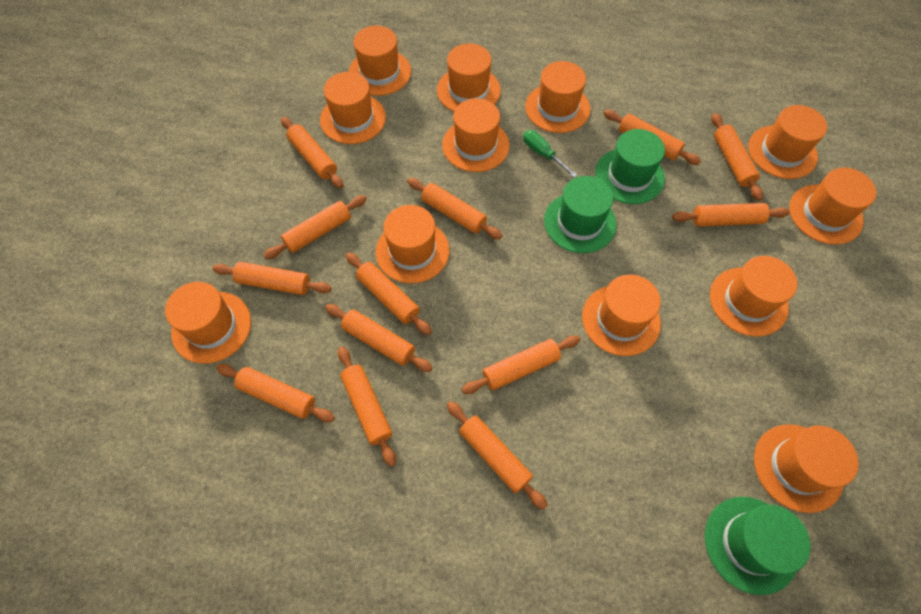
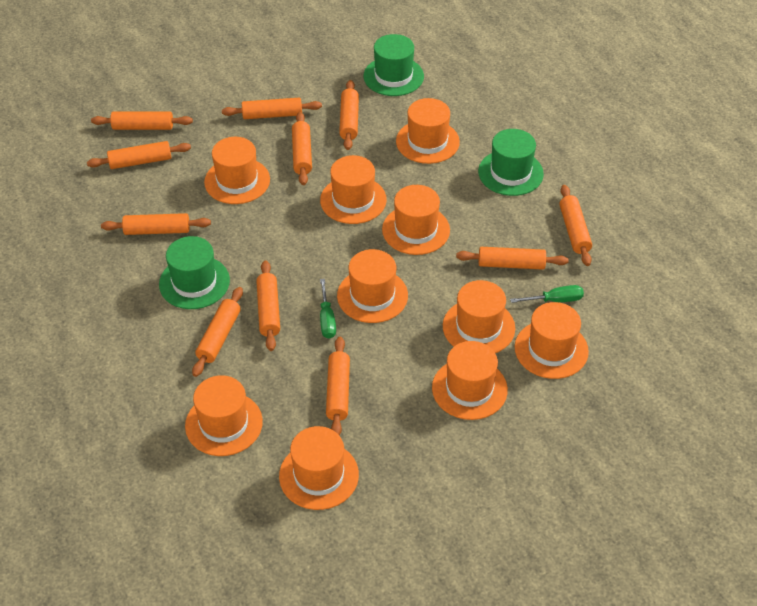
green screwdriver: 1 -> 2
orange hat: 12 -> 10
orange rolling pin: 13 -> 11

